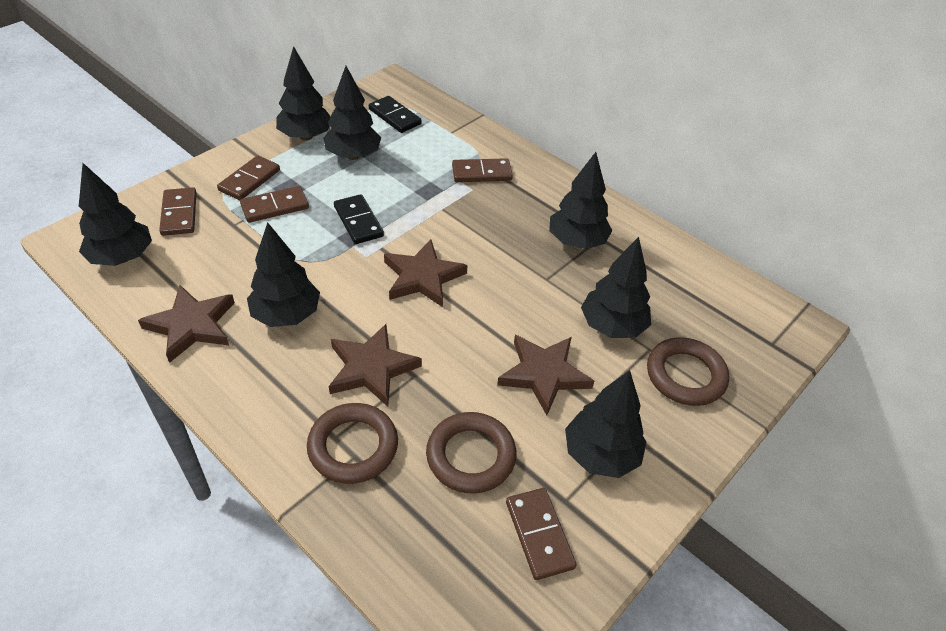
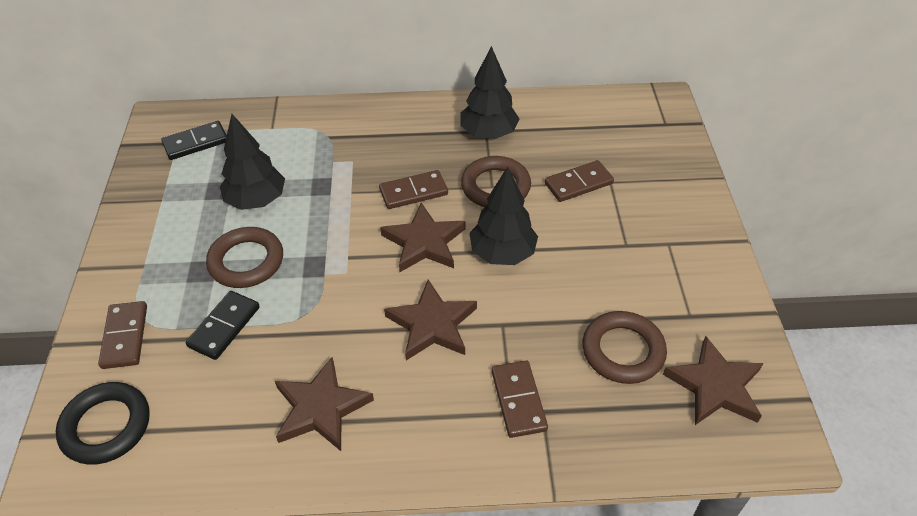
black ring: 0 -> 1
black tree: 7 -> 3
brown domino: 5 -> 4

